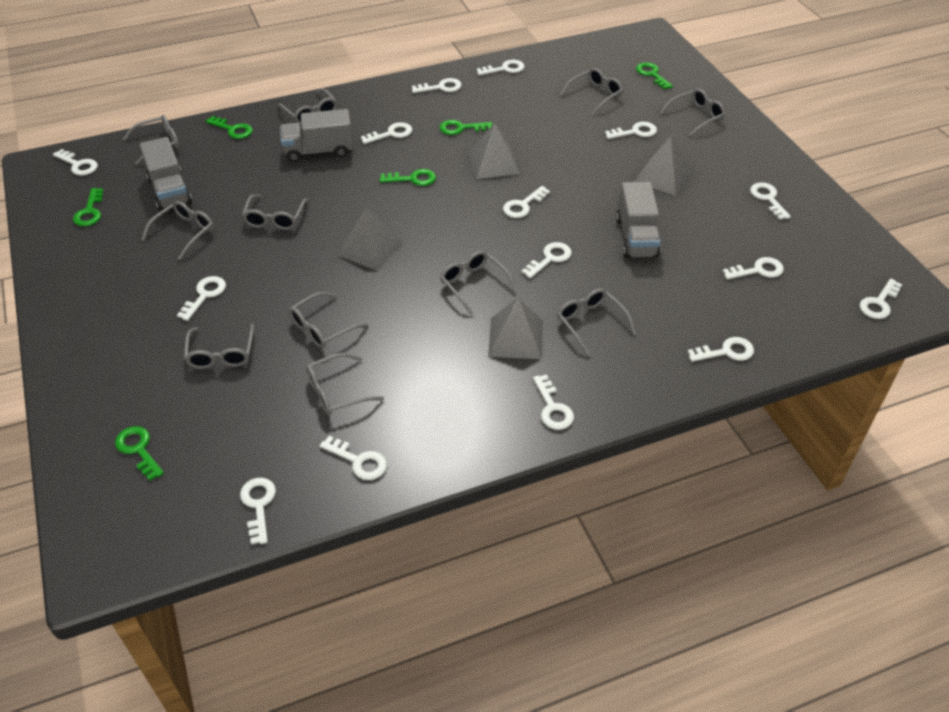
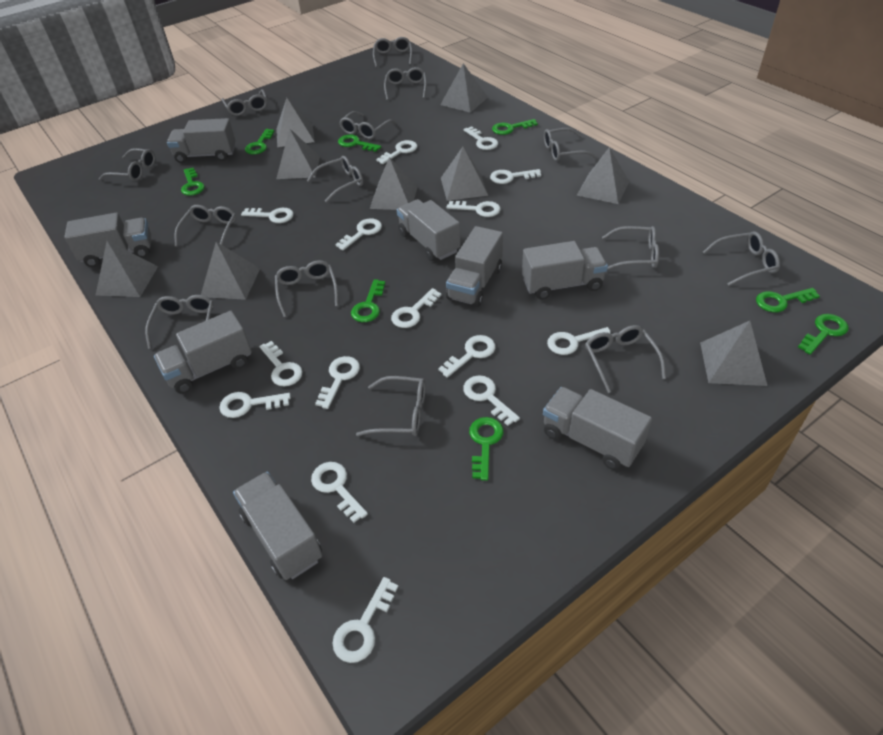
green key: 6 -> 8
grey glasses: 11 -> 14
grey pyramid: 4 -> 9
grey truck: 3 -> 8

